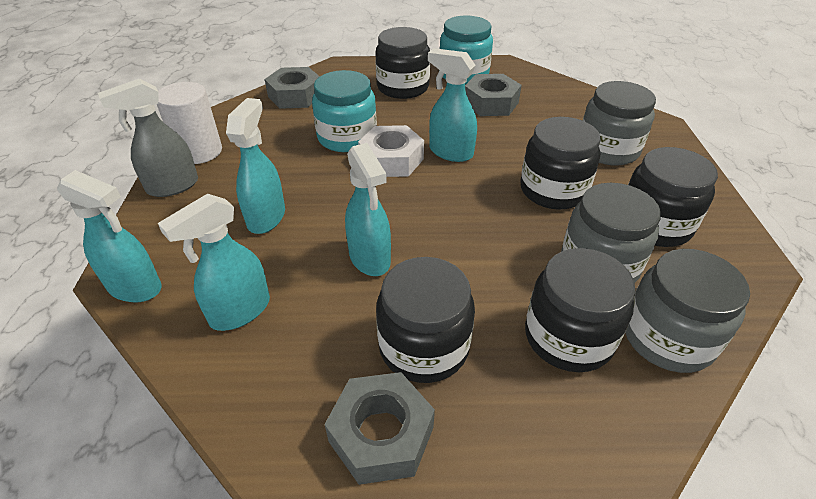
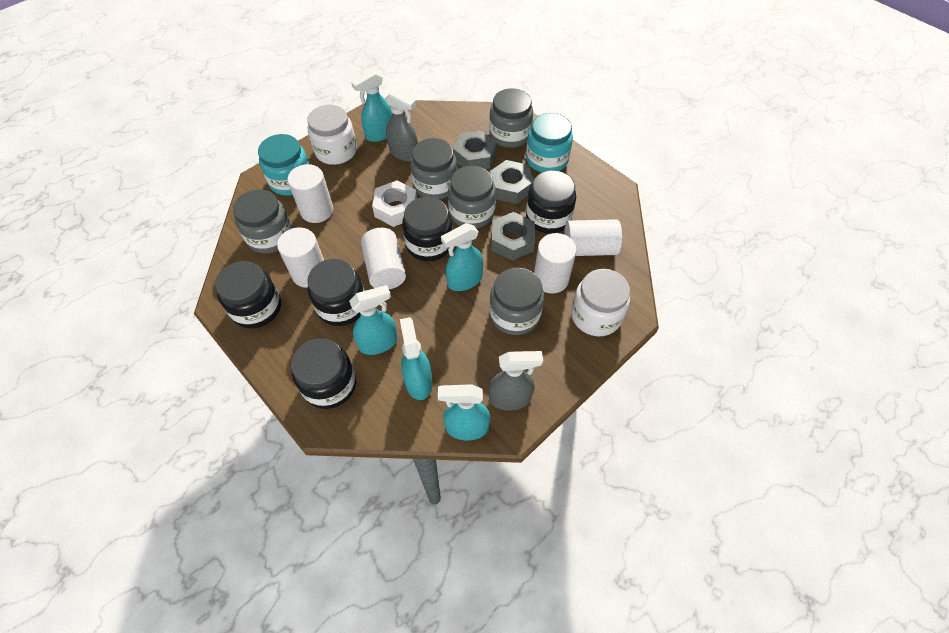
grey jar: 3 -> 5
grey spray bottle: 1 -> 2
white cylinder: 1 -> 5
white jar: 0 -> 2

